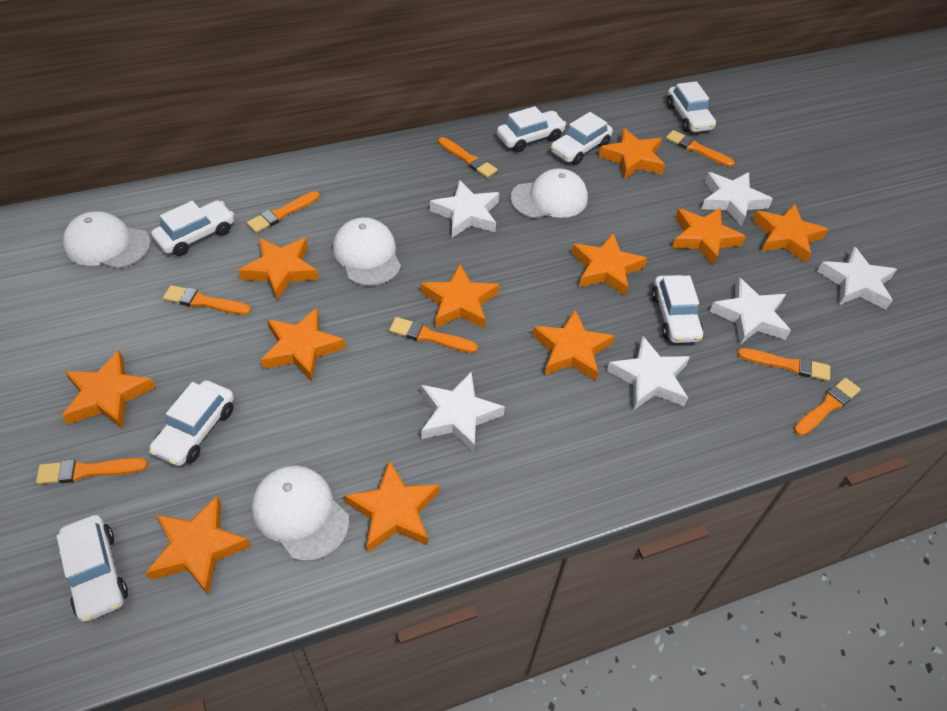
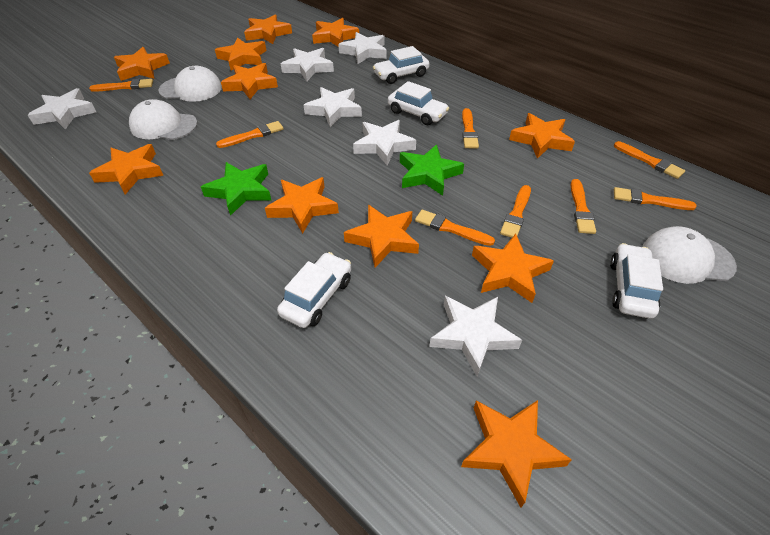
green star: 0 -> 2
white cap: 4 -> 3
white car: 7 -> 4

